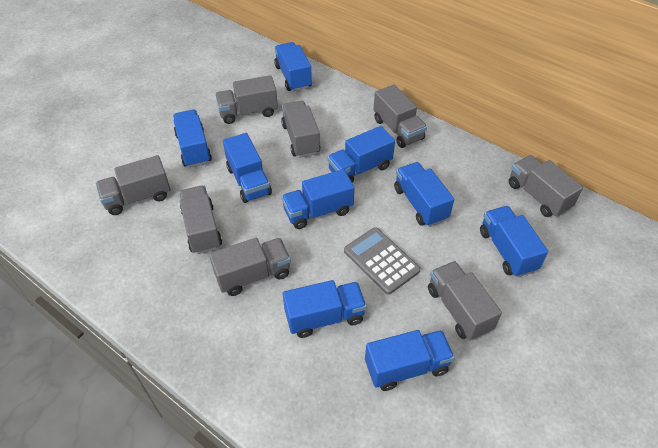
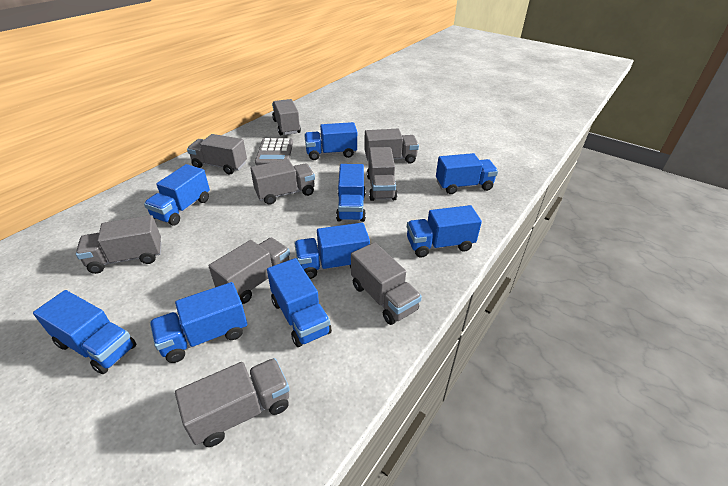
grey truck: 8 -> 9

